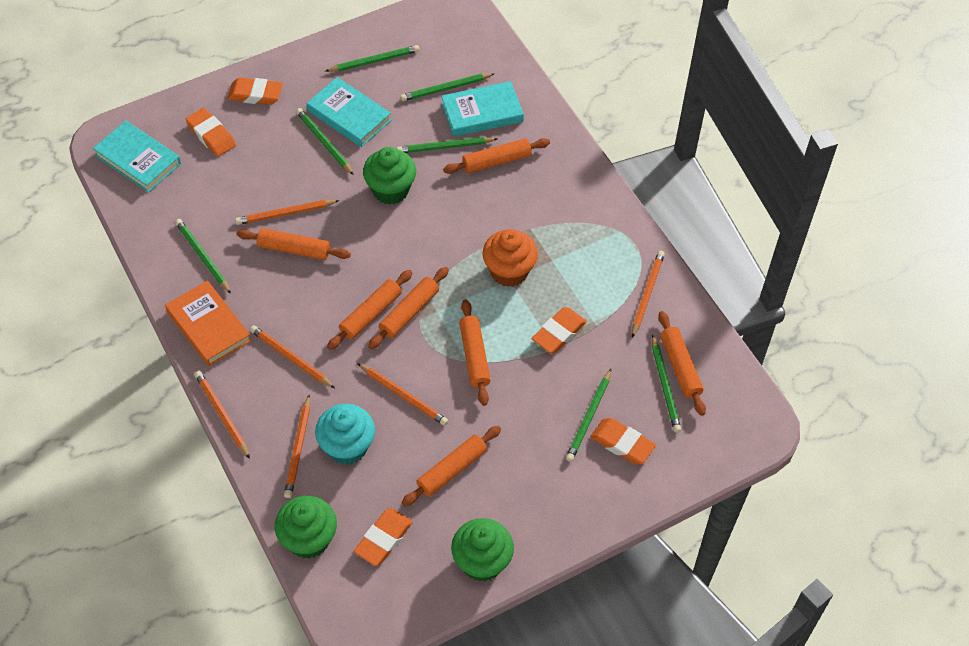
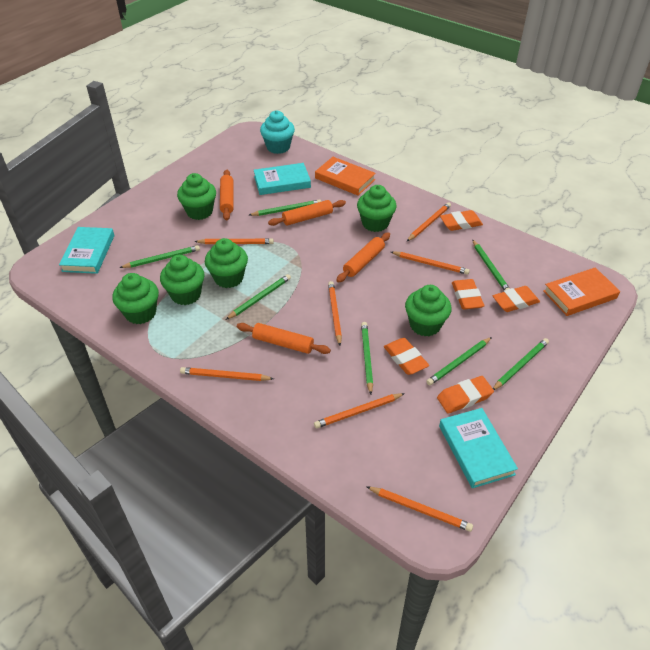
green cupcake: 3 -> 6
orange book: 1 -> 2
orange cupcake: 1 -> 0
orange pencil: 6 -> 7
orange rolling pin: 7 -> 4

